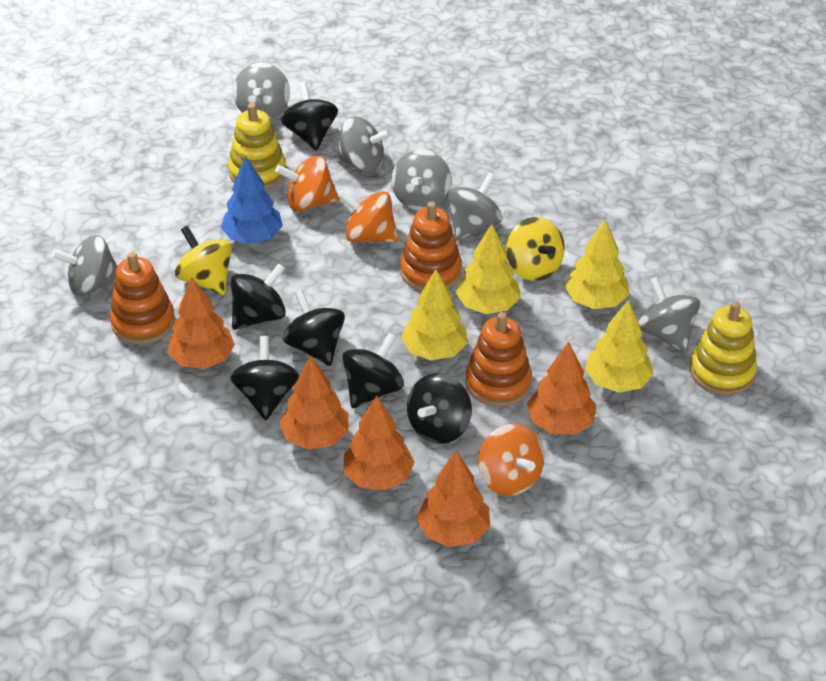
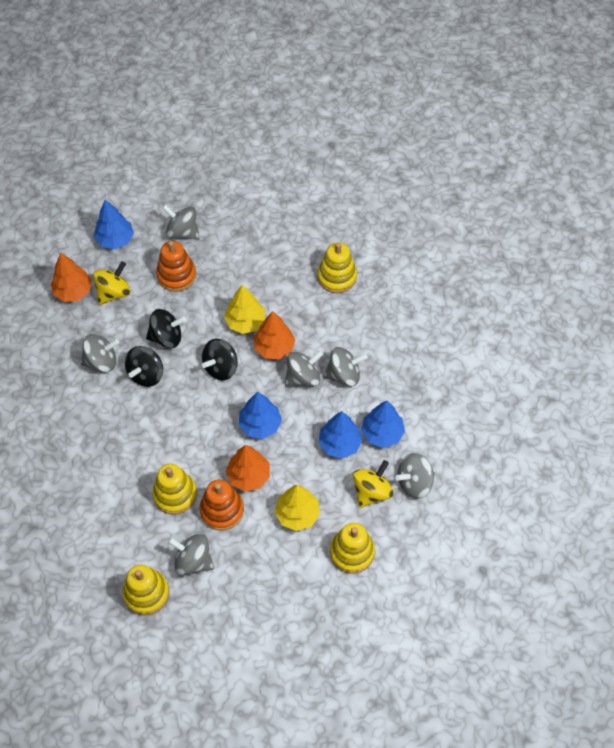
black spinning top: 6 -> 3
blue tree: 1 -> 4
orange spinning top: 3 -> 0
orange stacking toy: 3 -> 2
orange tree: 5 -> 3
yellow stacking toy: 2 -> 4
yellow tree: 4 -> 2

